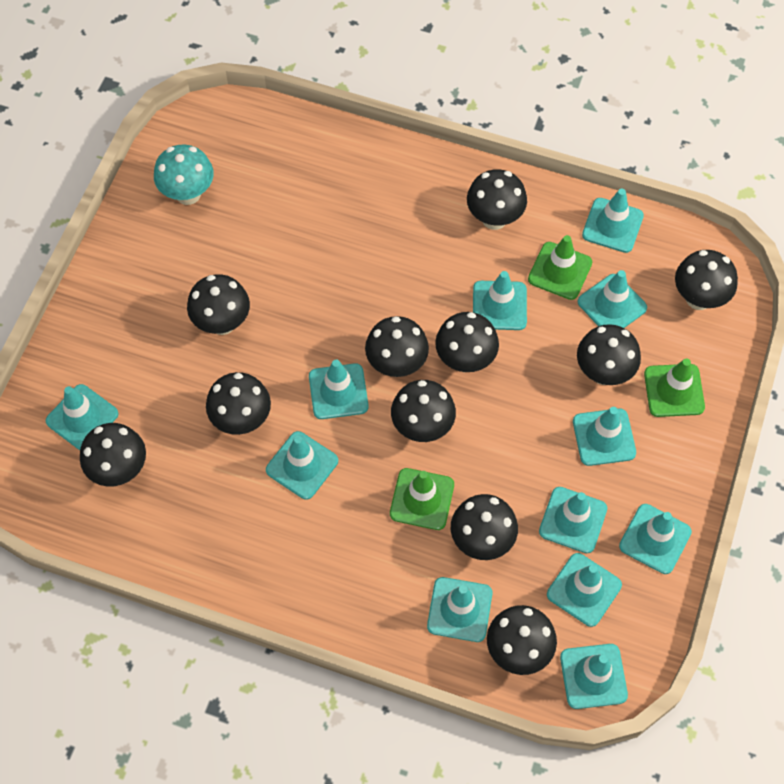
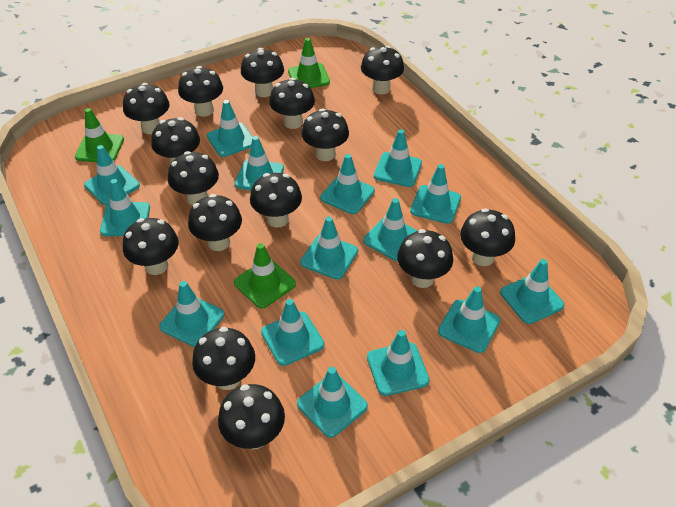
black mushroom: 11 -> 15
turquoise mushroom: 1 -> 0
turquoise traffic cone: 12 -> 15

